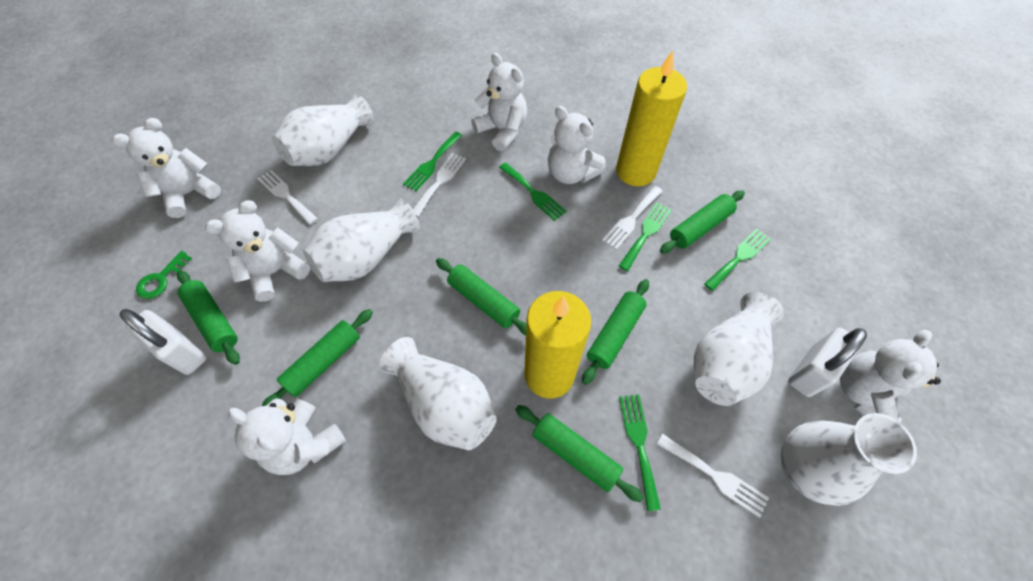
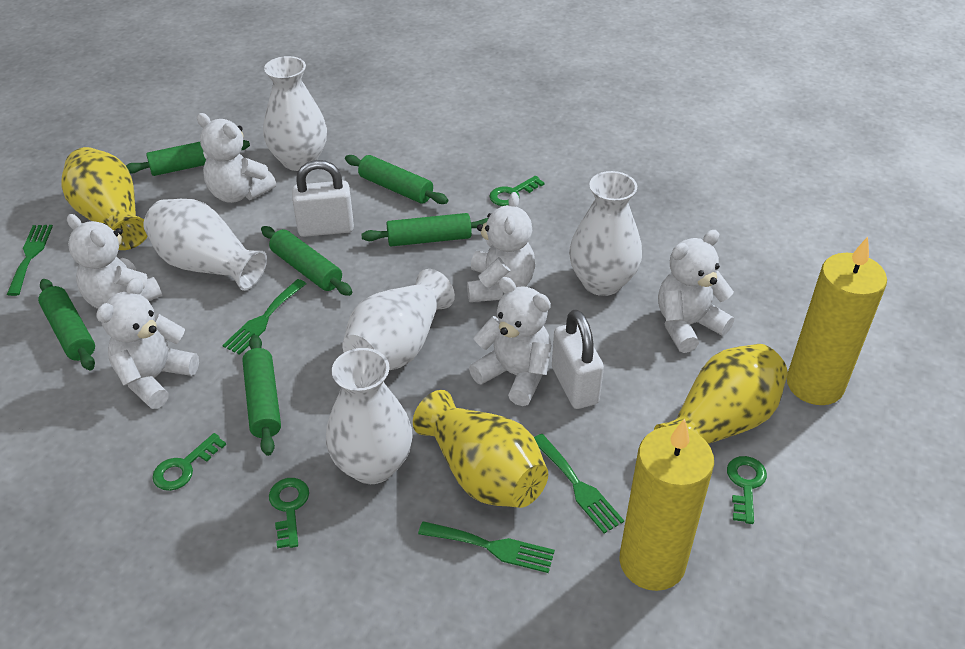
green fork: 5 -> 4
green key: 1 -> 4
white fork: 4 -> 0
yellow vase: 0 -> 3

